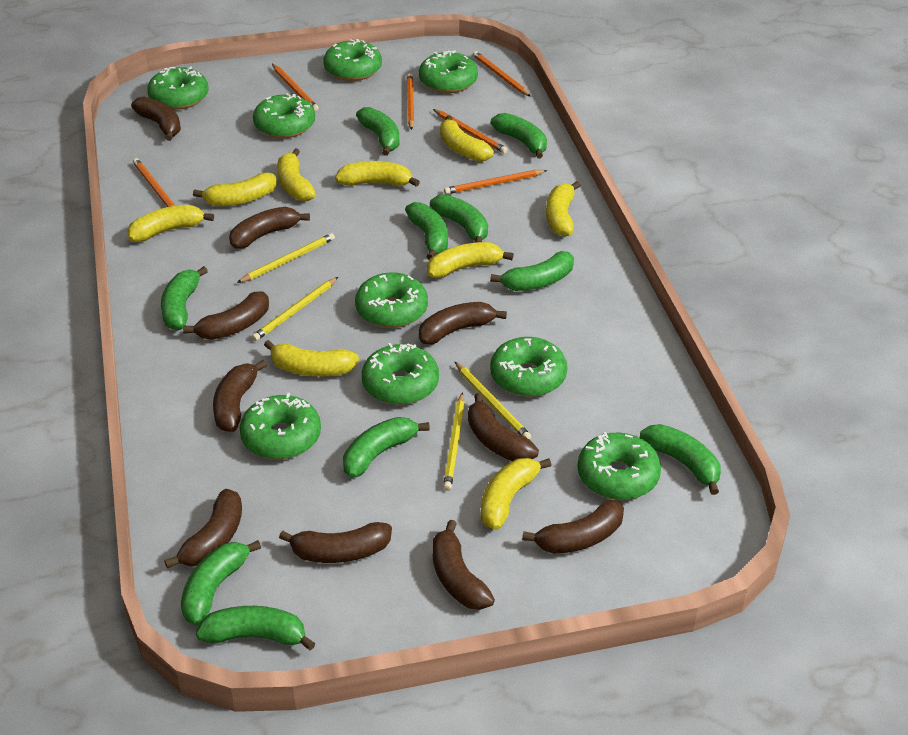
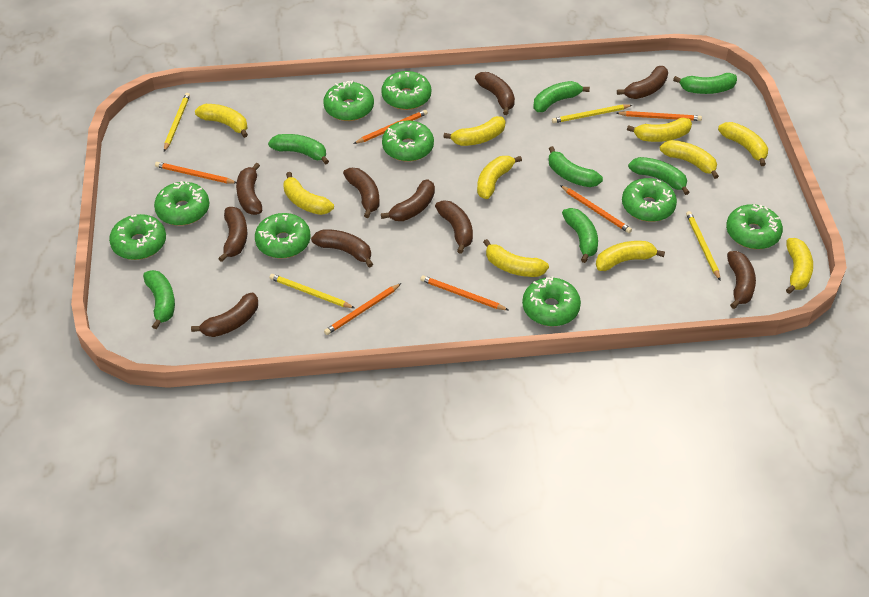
green banana: 10 -> 7
yellow banana: 9 -> 10

